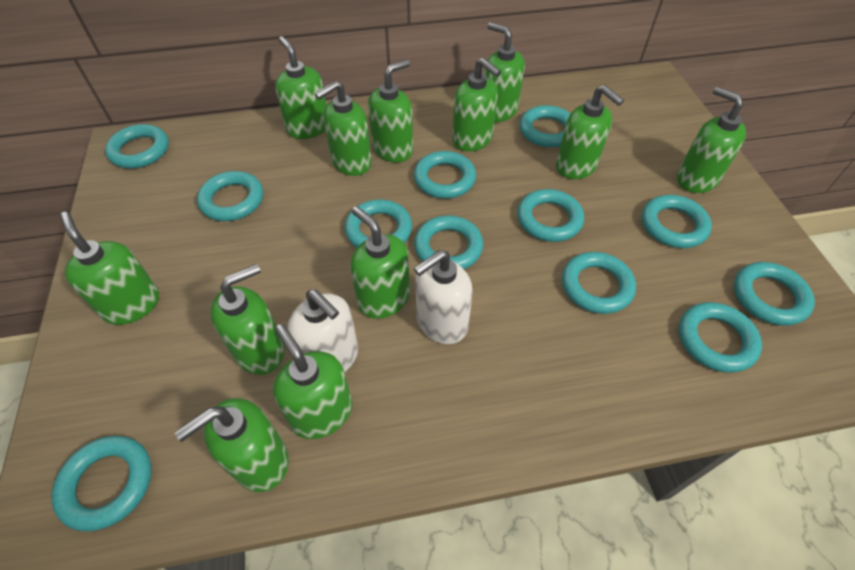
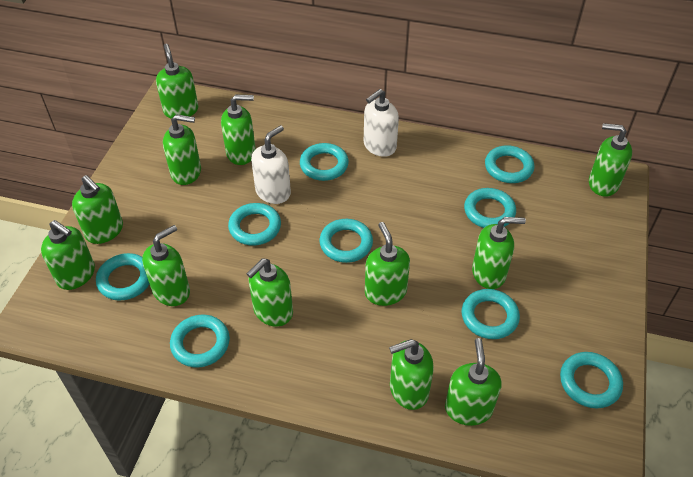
turquoise ring: 12 -> 9

